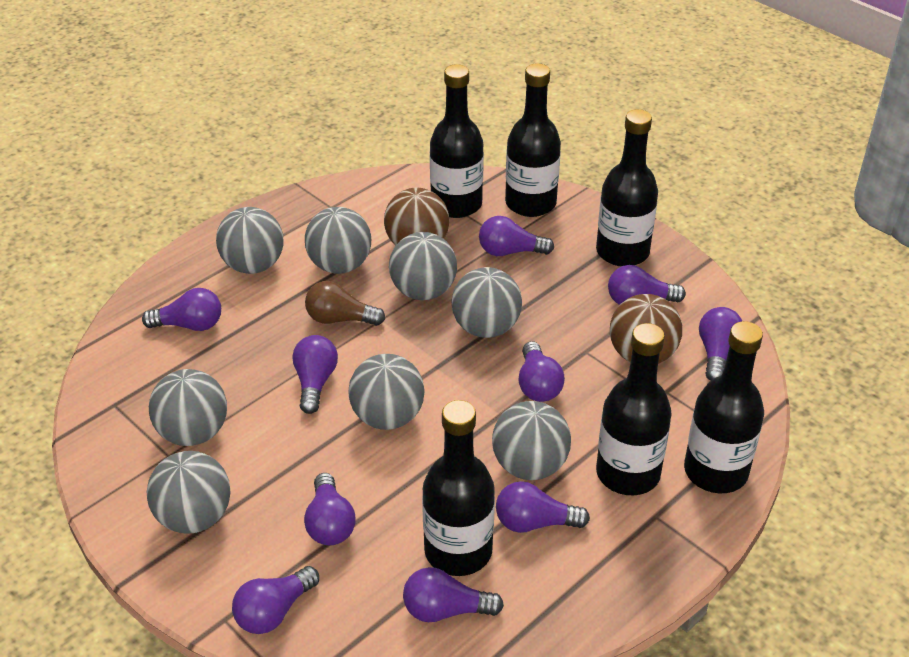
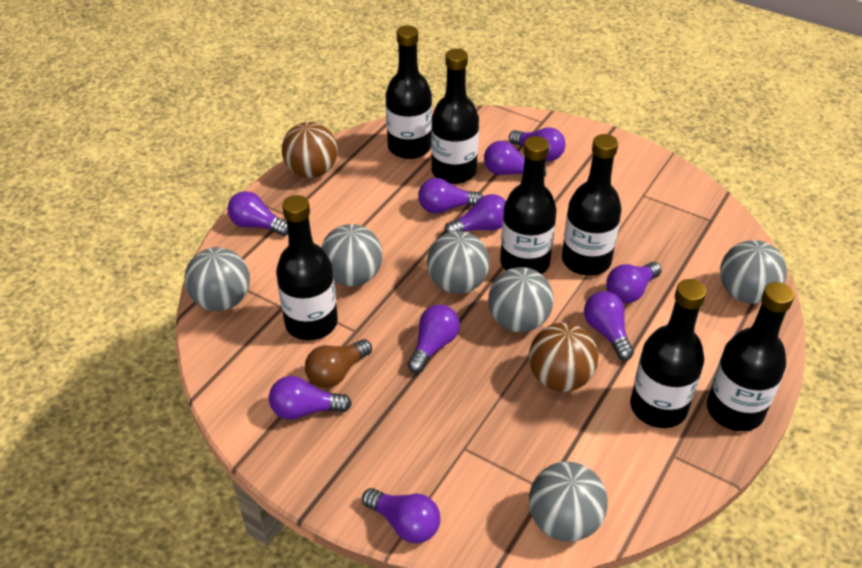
black bottle: 6 -> 7
grey ball: 8 -> 6

